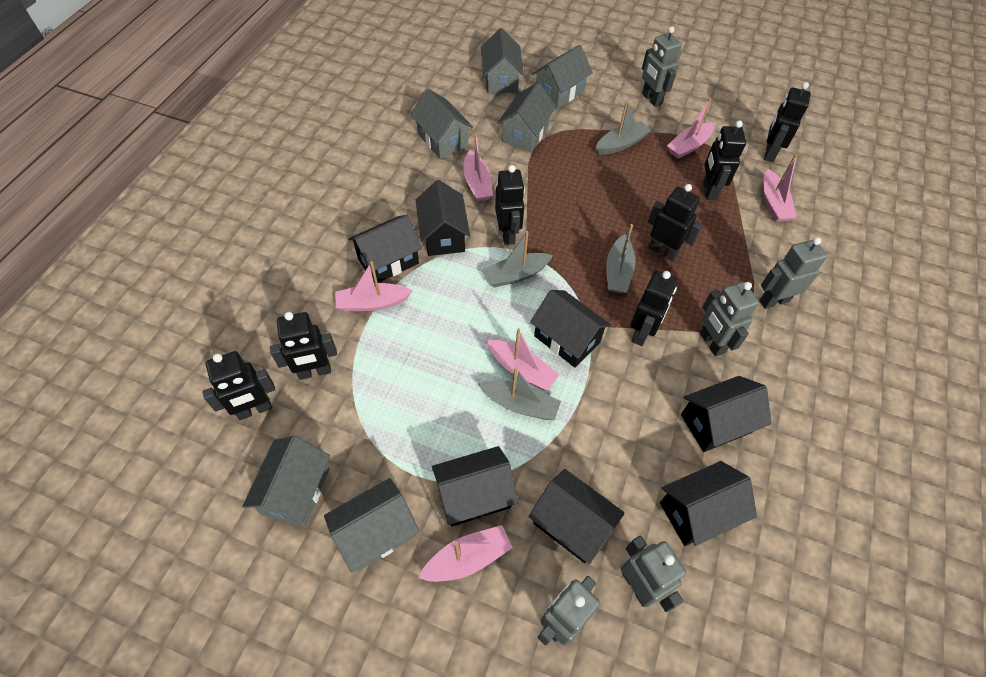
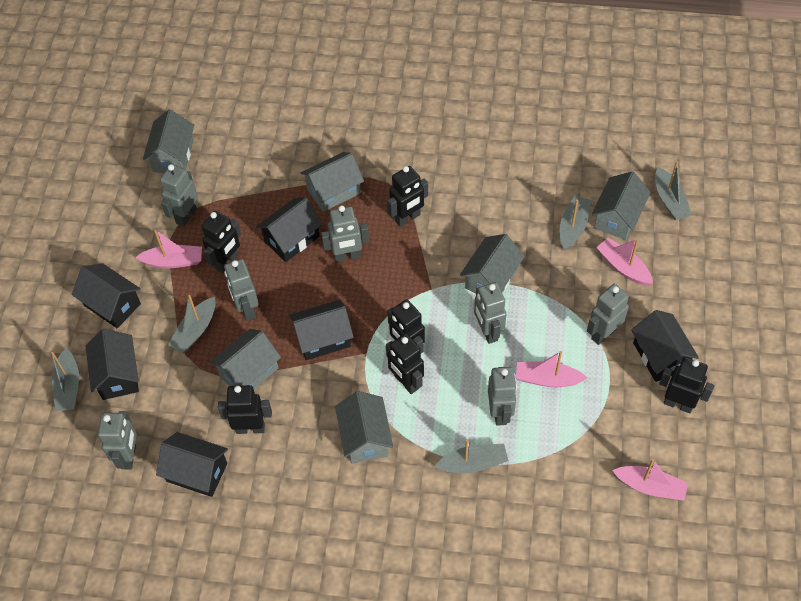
black house: 7 -> 6
black robot: 7 -> 6
grey boat: 4 -> 5
grey robot: 5 -> 7
pink boat: 6 -> 4

